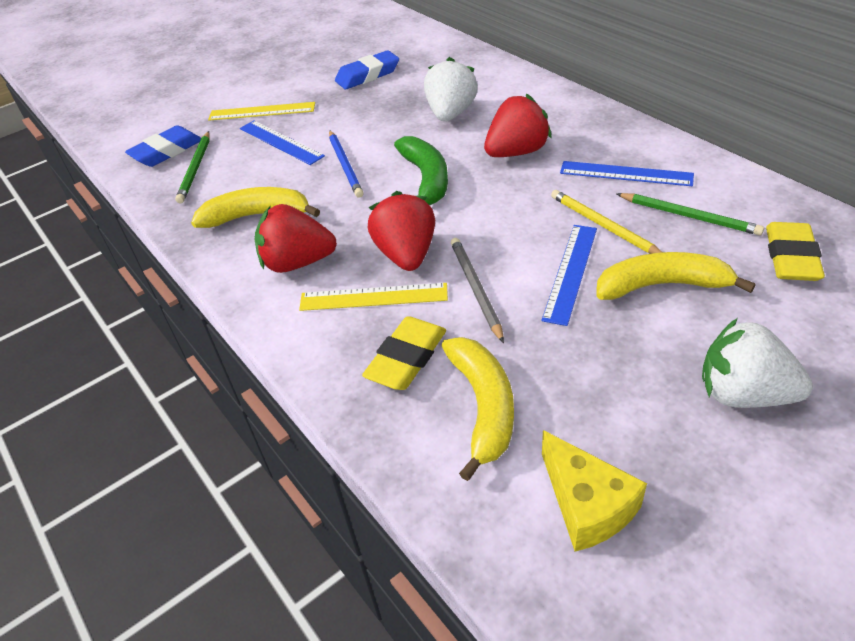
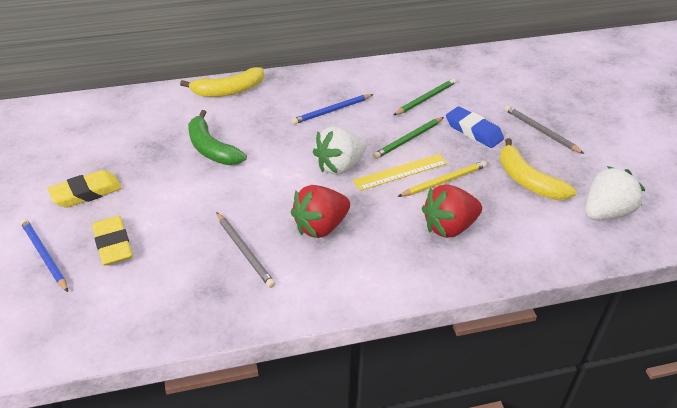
blue eraser: 2 -> 1
blue pencil: 1 -> 2
blue ruler: 3 -> 0
grey pencil: 1 -> 2
red strawberry: 3 -> 2
yellow banana: 3 -> 2
yellow cheese: 1 -> 0
yellow ruler: 2 -> 1

